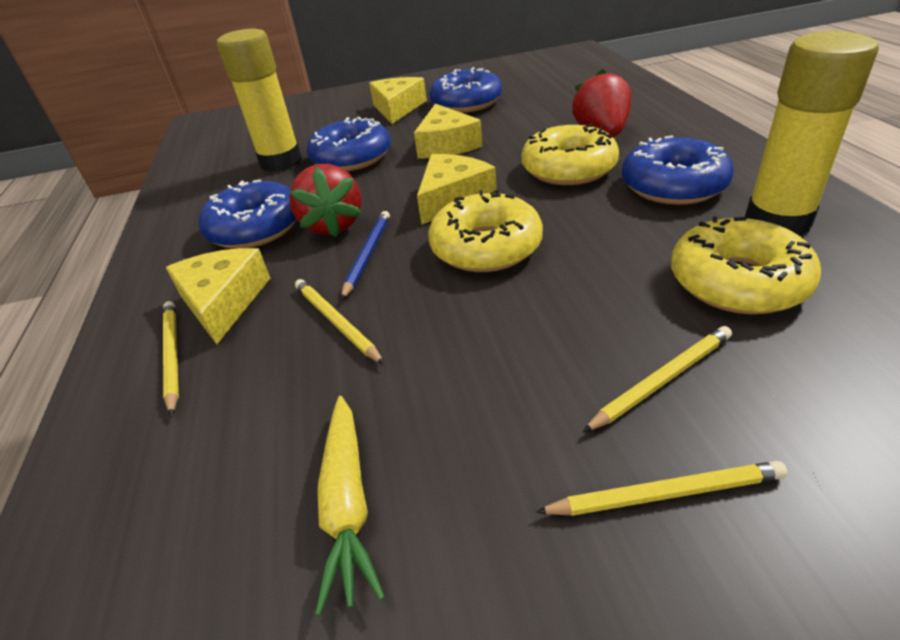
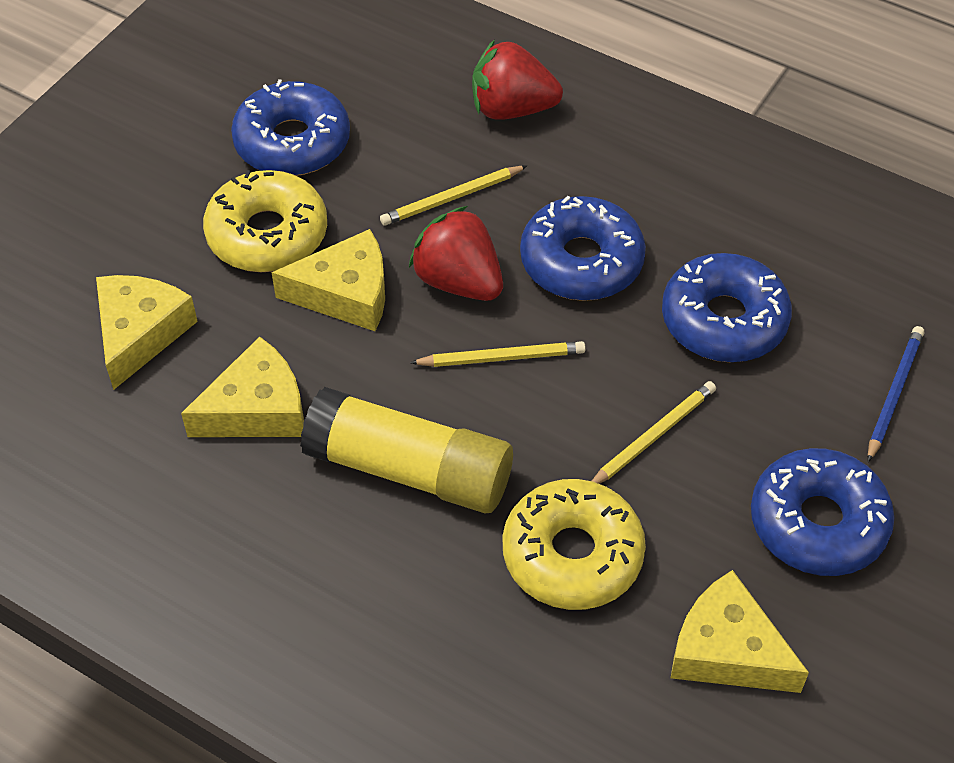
yellow carrot: 1 -> 0
yellow donut: 3 -> 2
yellow glue stick: 2 -> 1
yellow pencil: 4 -> 3

